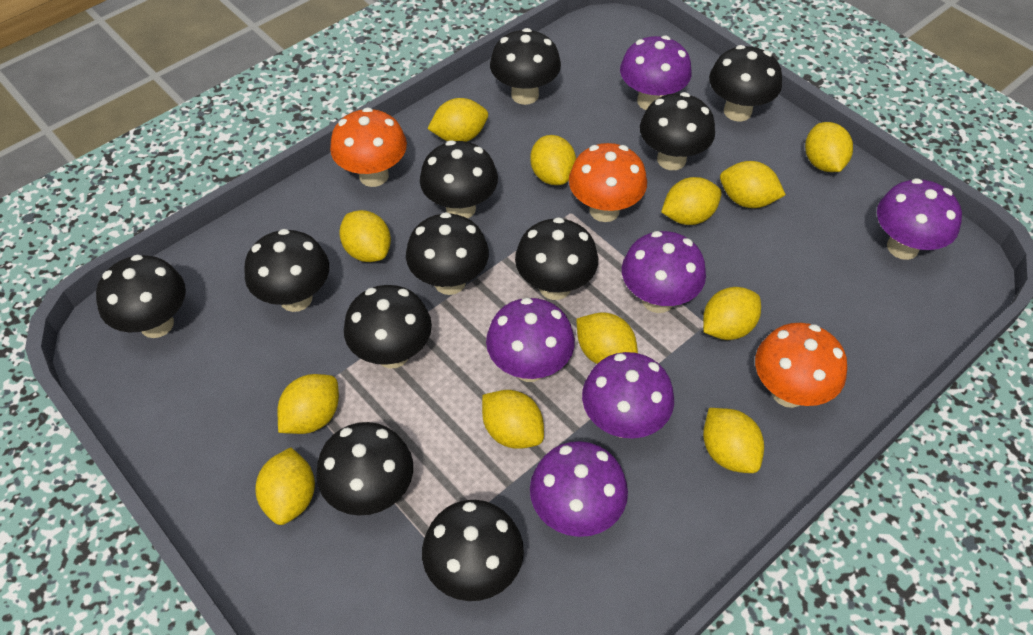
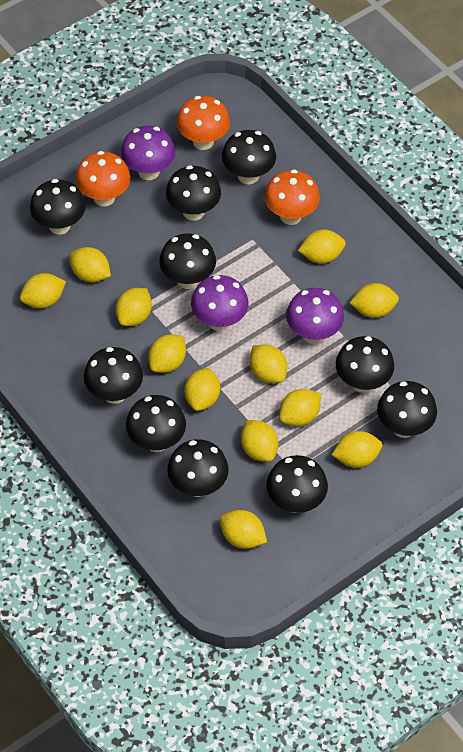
black mushroom: 11 -> 10
purple mushroom: 6 -> 3

